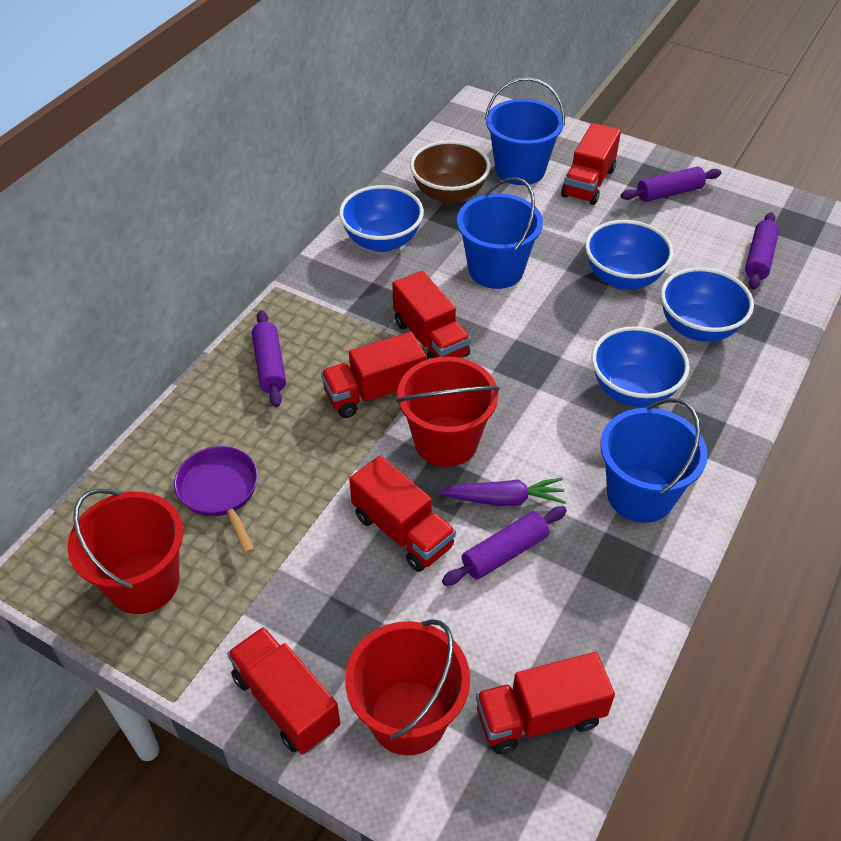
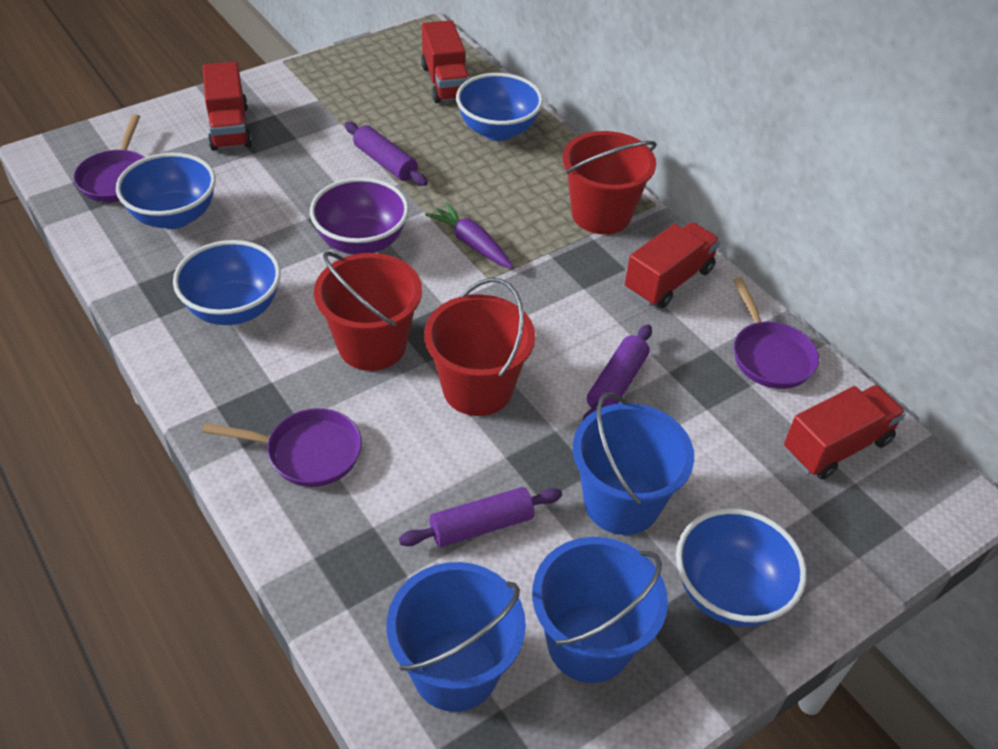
brown bowl: 1 -> 0
purple bowl: 0 -> 1
purple pan: 1 -> 3
purple rolling pin: 4 -> 3
red truck: 6 -> 4

